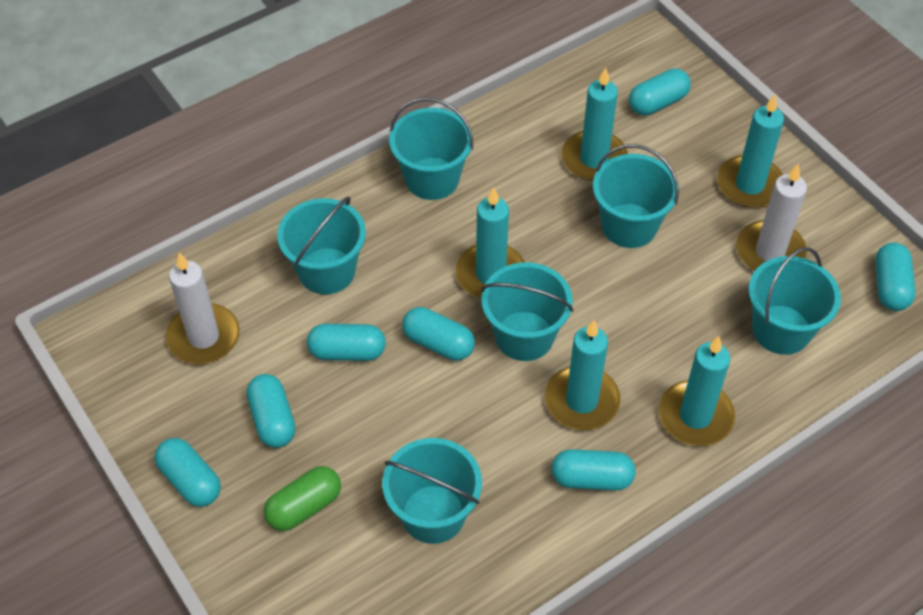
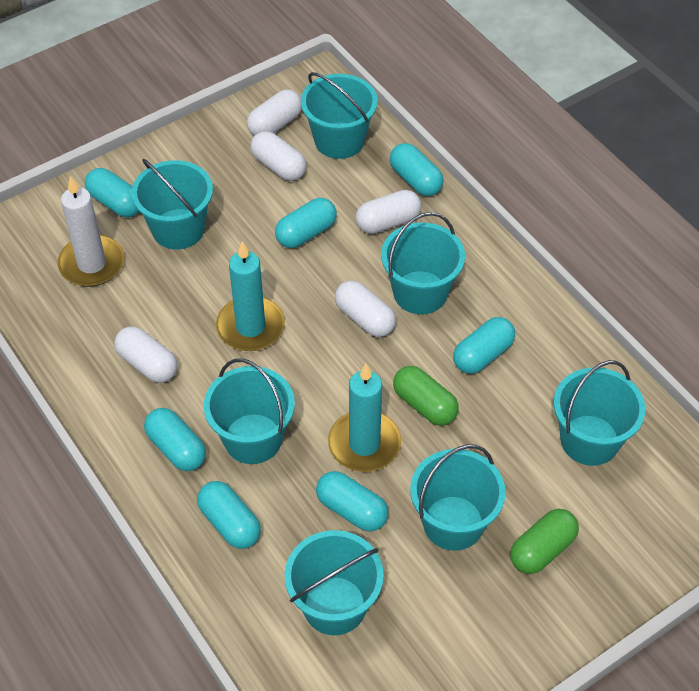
green capsule: 1 -> 2
turquoise bucket: 6 -> 7
turquoise candle: 5 -> 2
white candle: 2 -> 1
white capsule: 0 -> 5

